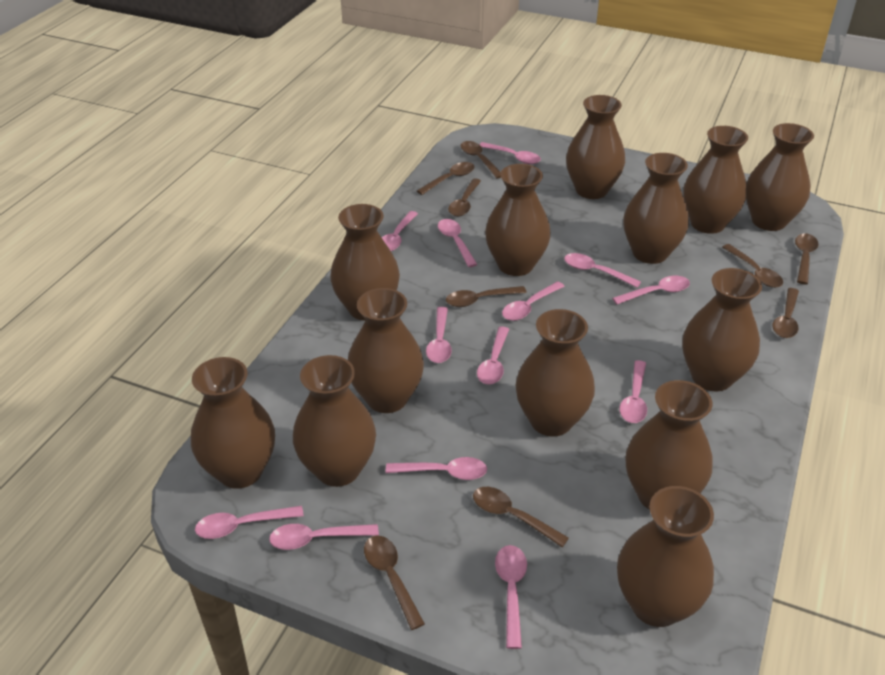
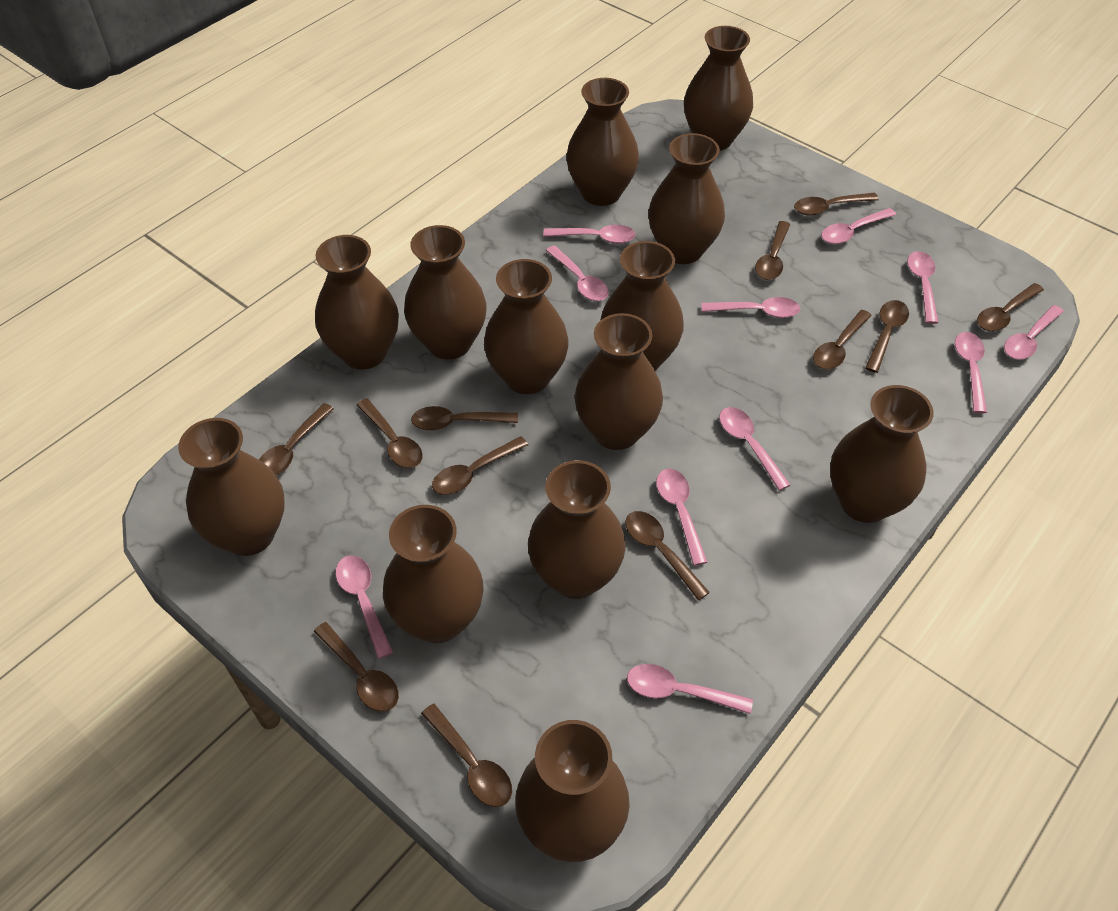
brown spoon: 9 -> 12
pink spoon: 13 -> 11

